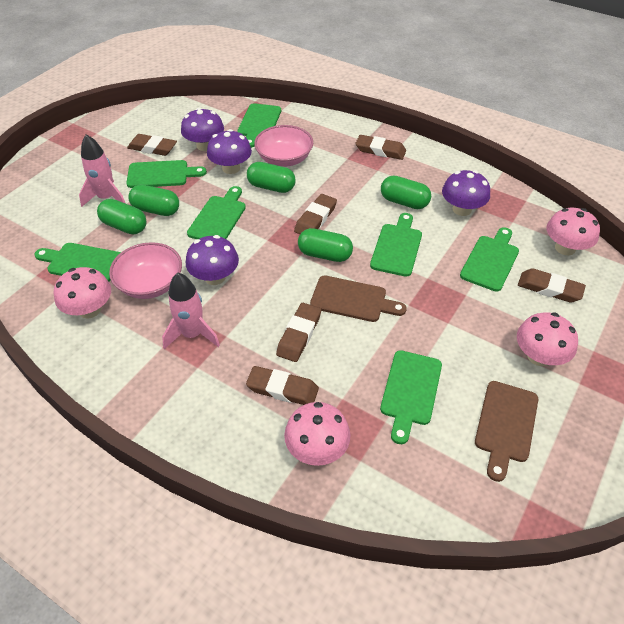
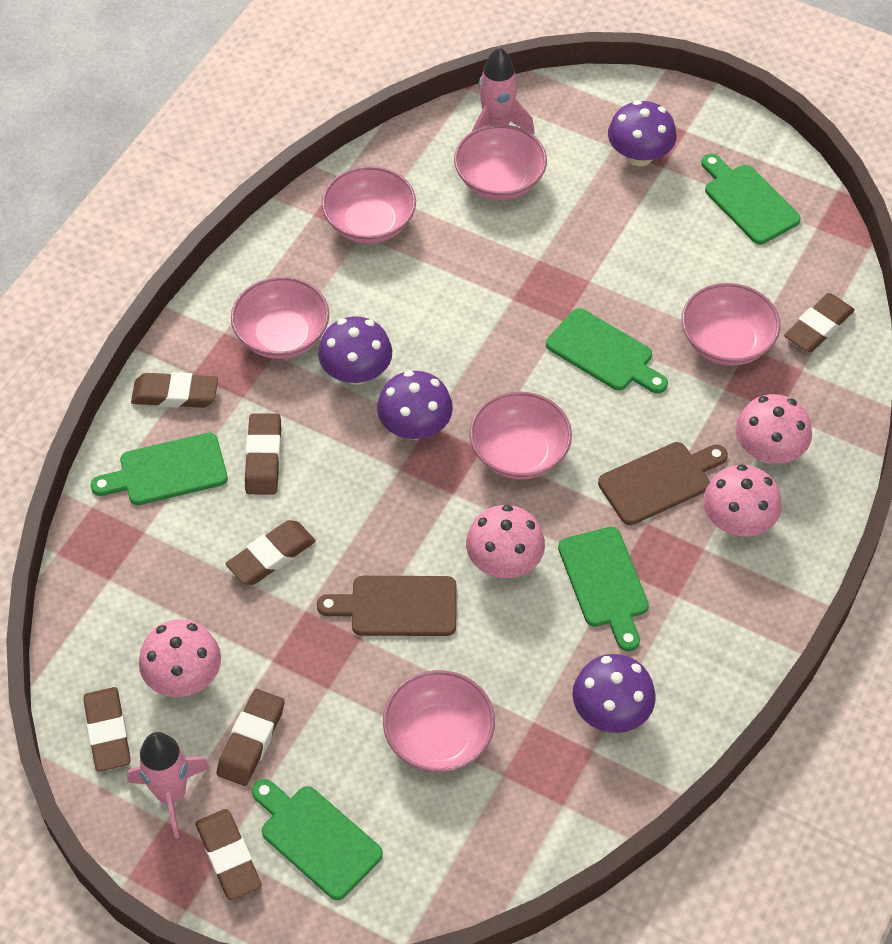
brown eraser: 6 -> 7
green capsule: 5 -> 0
green cutting board: 7 -> 5
pink bowl: 2 -> 6

